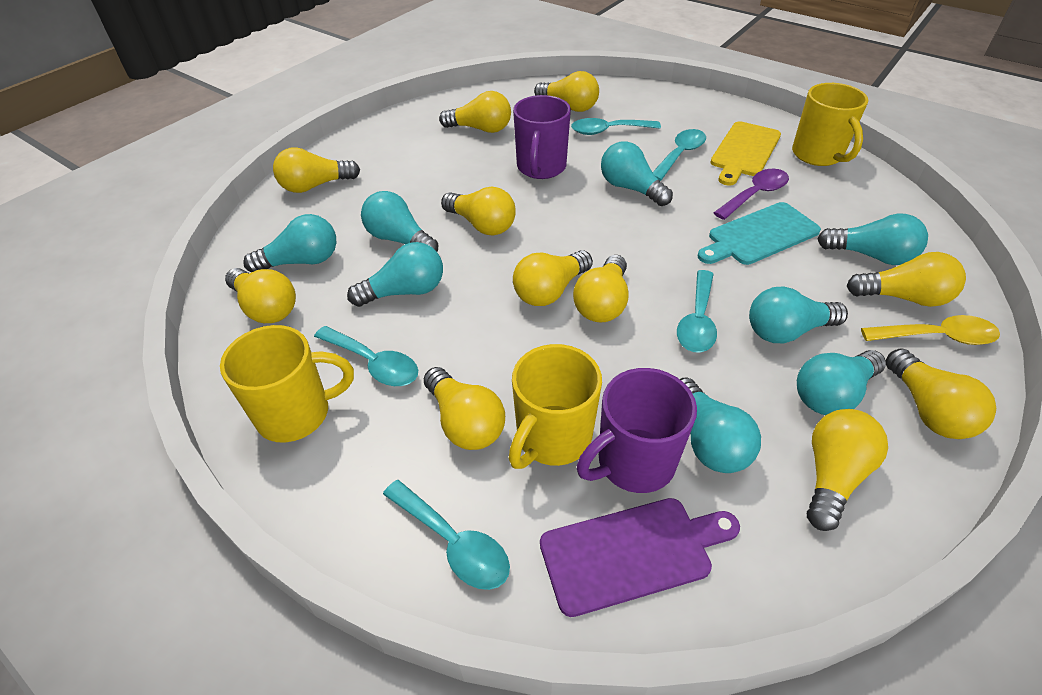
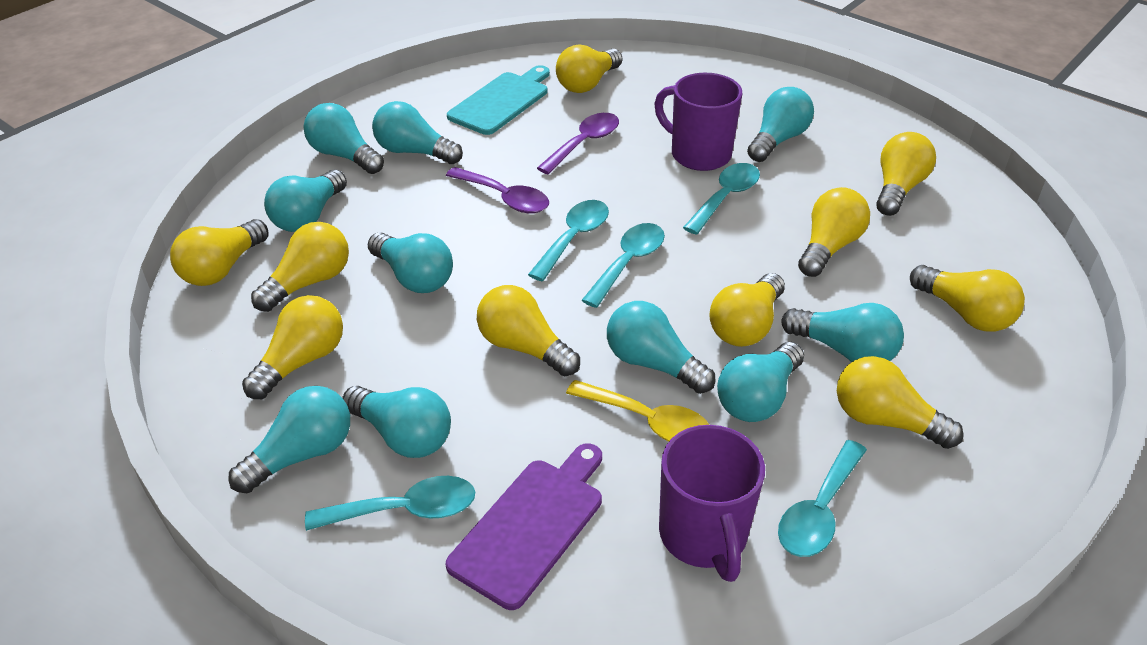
purple spoon: 1 -> 2
turquoise light bulb: 8 -> 10
yellow cutting board: 1 -> 0
yellow light bulb: 11 -> 10
yellow mug: 3 -> 0

